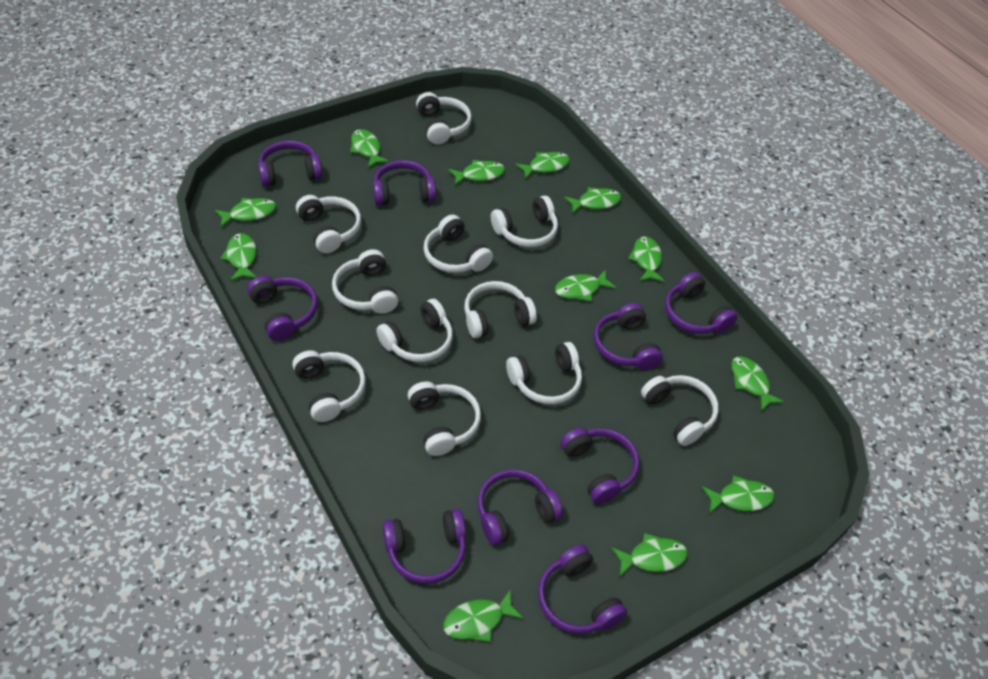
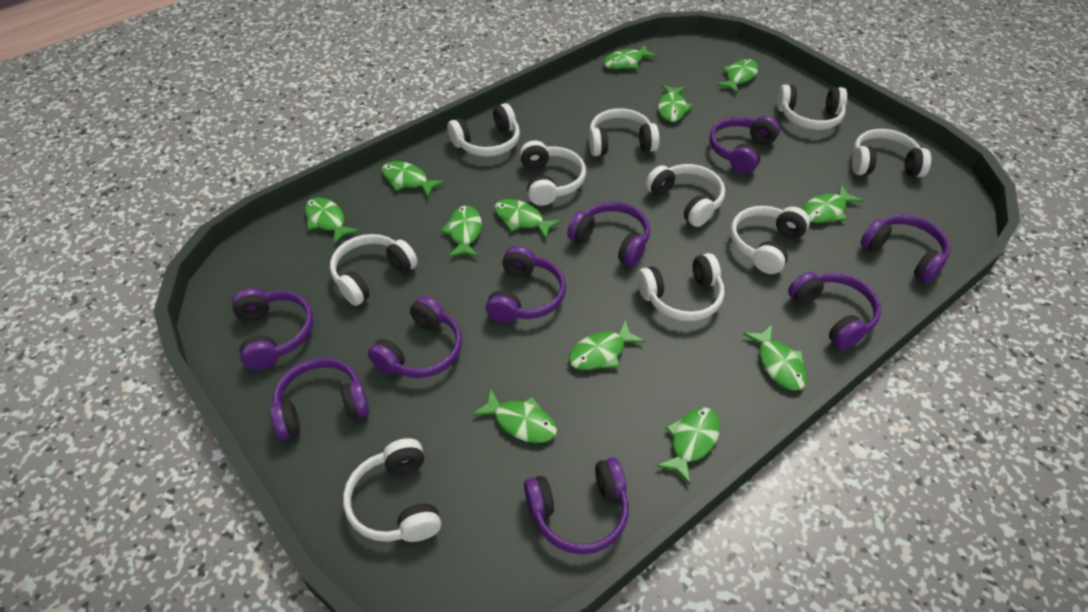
white headphones: 11 -> 10

